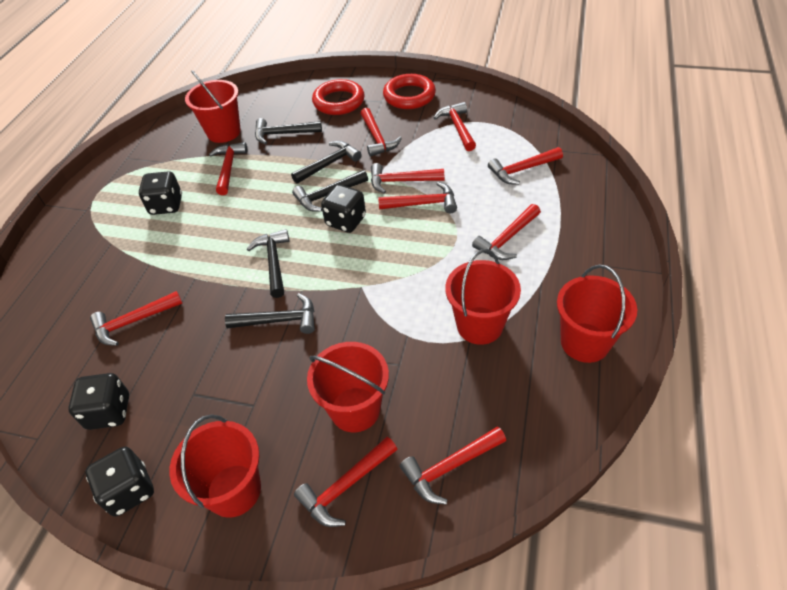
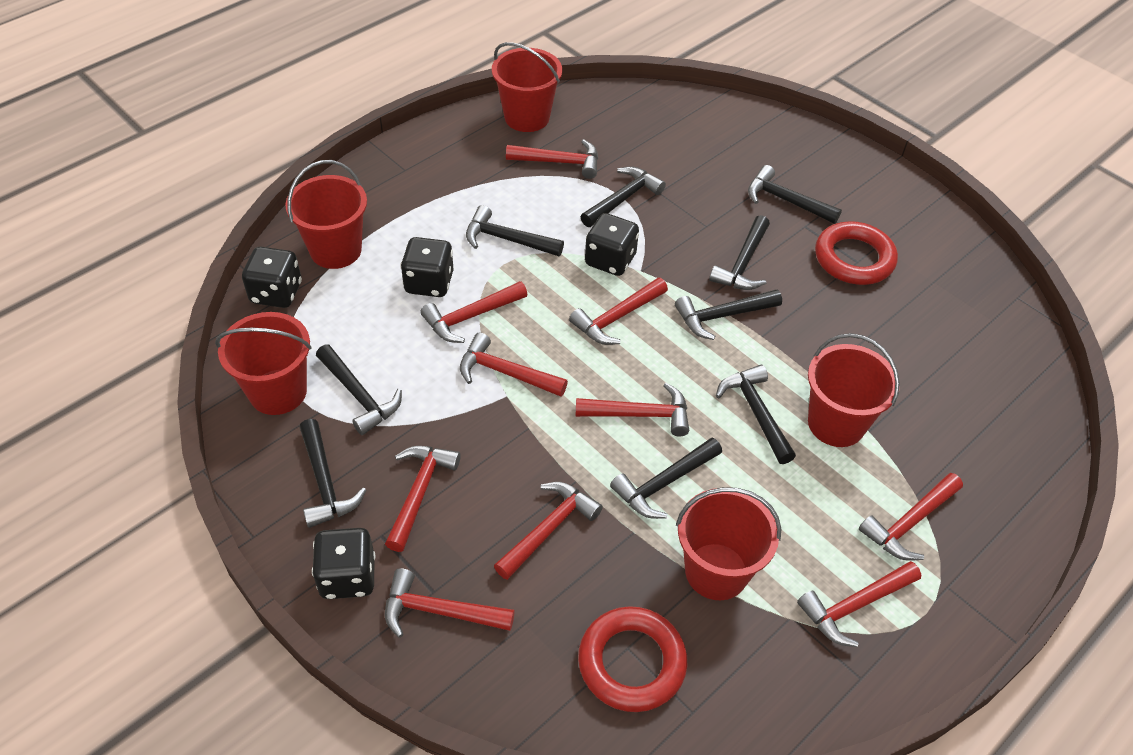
black hammer: 5 -> 9

